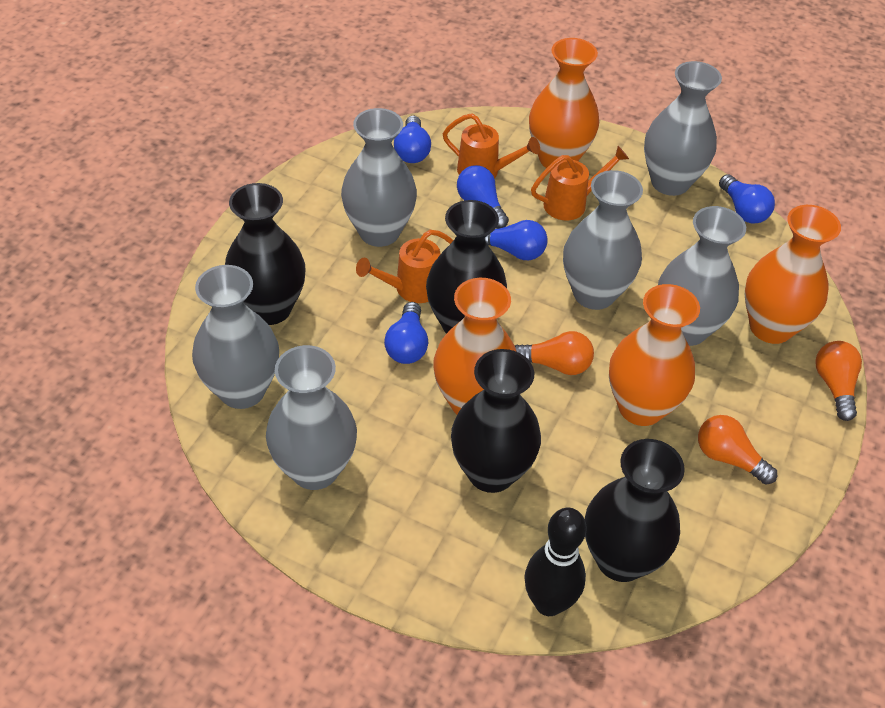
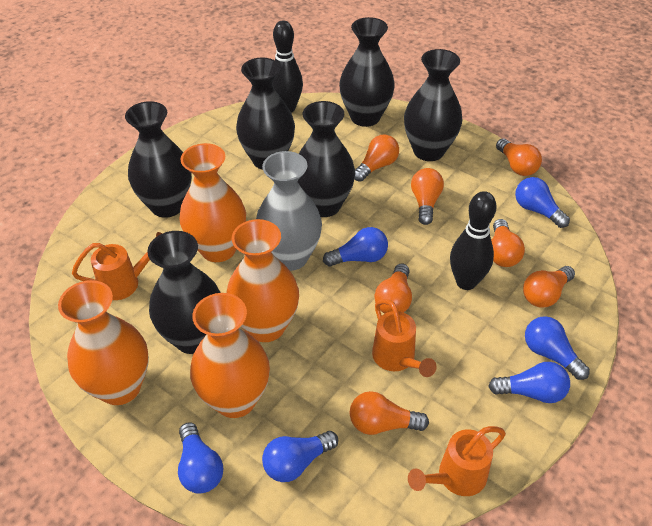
black bowling pin: 1 -> 2
black vase: 4 -> 6
blue light bulb: 5 -> 6
grey vase: 6 -> 1
orange light bulb: 3 -> 7

